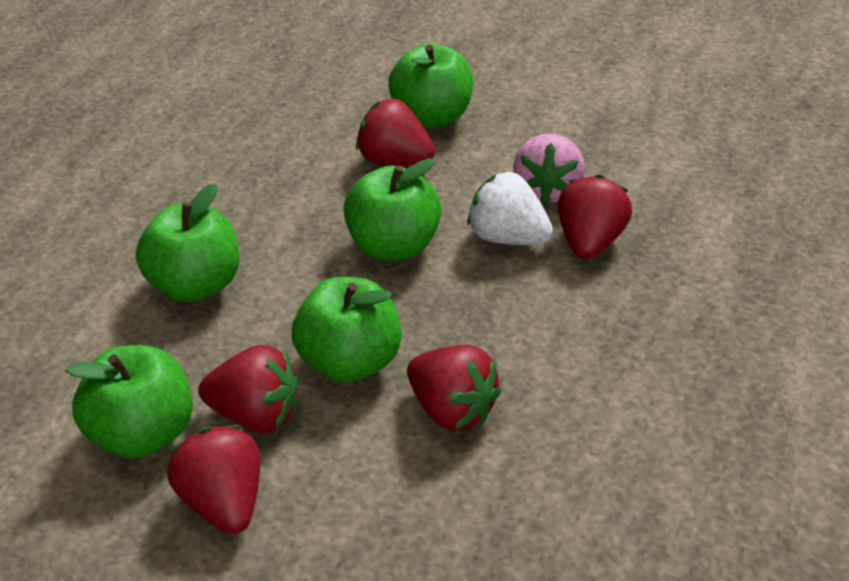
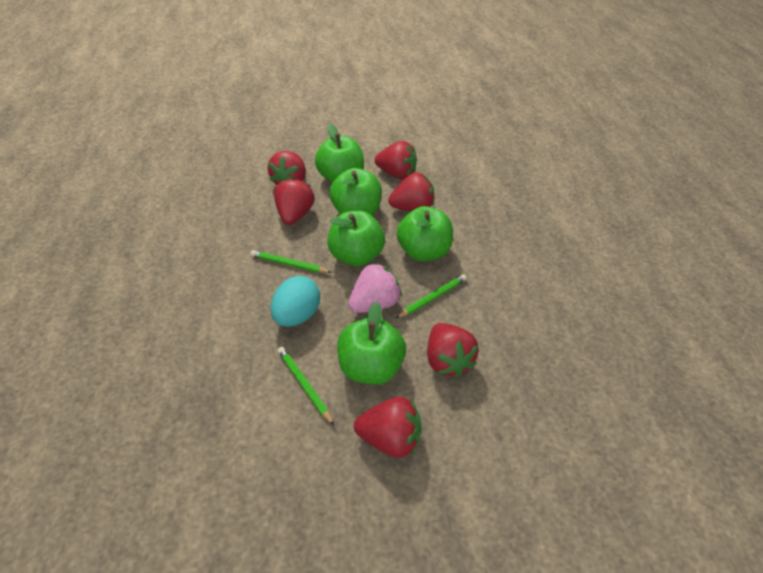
green pencil: 0 -> 3
red strawberry: 5 -> 6
turquoise egg: 0 -> 1
white strawberry: 1 -> 0

